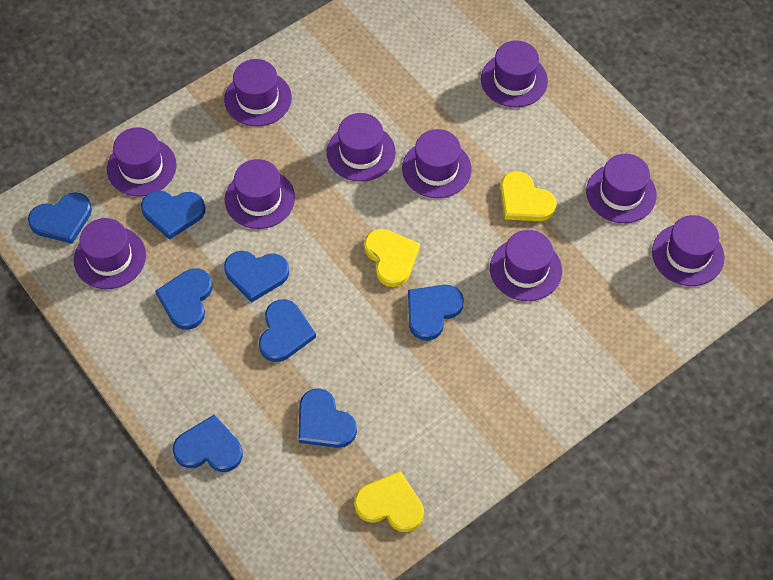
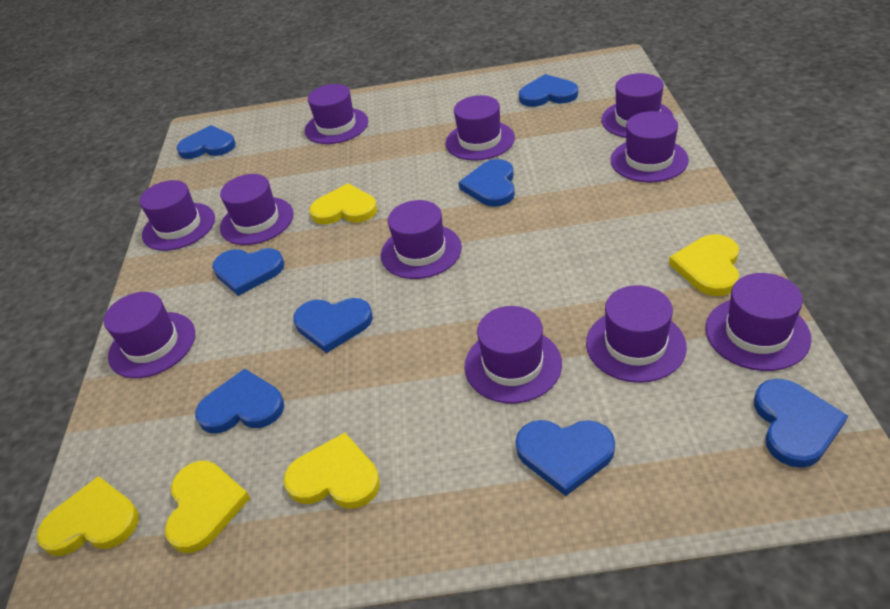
purple hat: 10 -> 11
yellow heart: 3 -> 5

